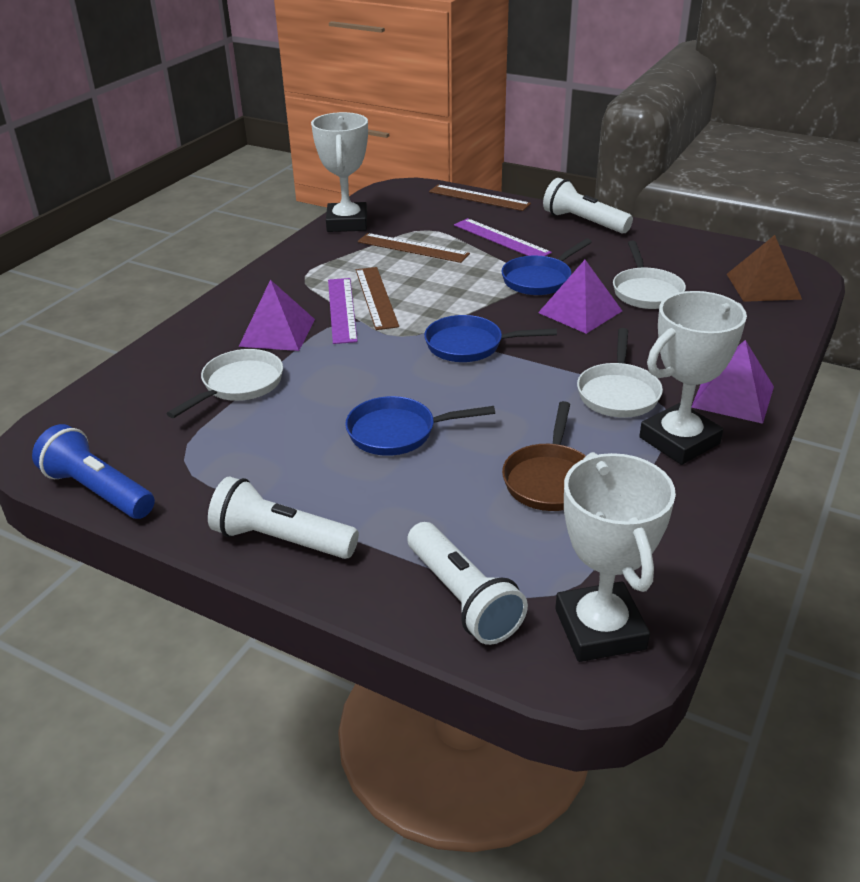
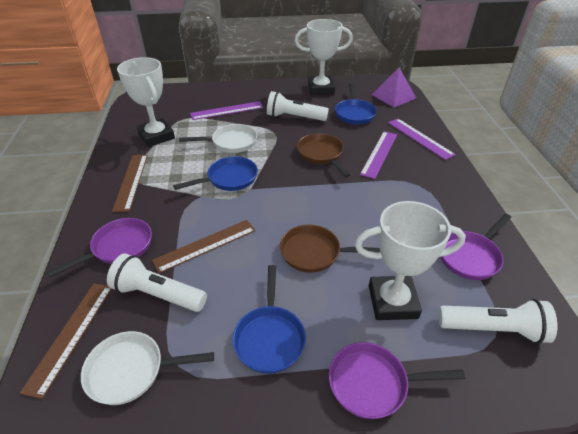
blue flashlight: 1 -> 0
brown pan: 1 -> 2
brown pyramid: 1 -> 0
purple pan: 0 -> 3
purple pyramid: 3 -> 1
purple ruler: 2 -> 3
white pan: 3 -> 2

